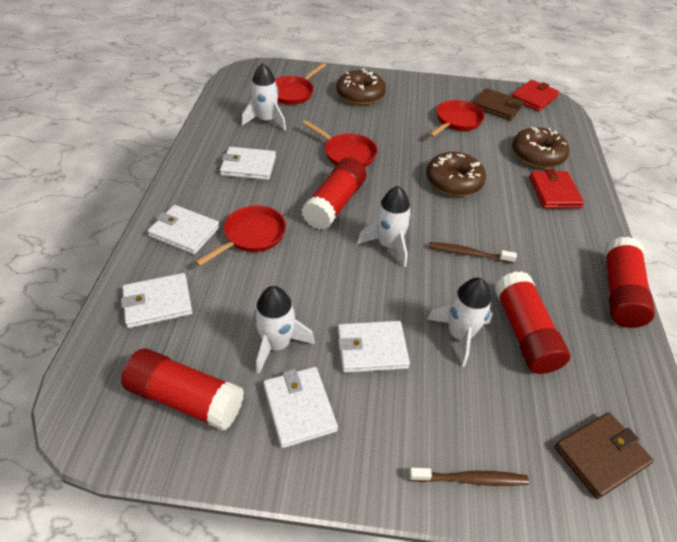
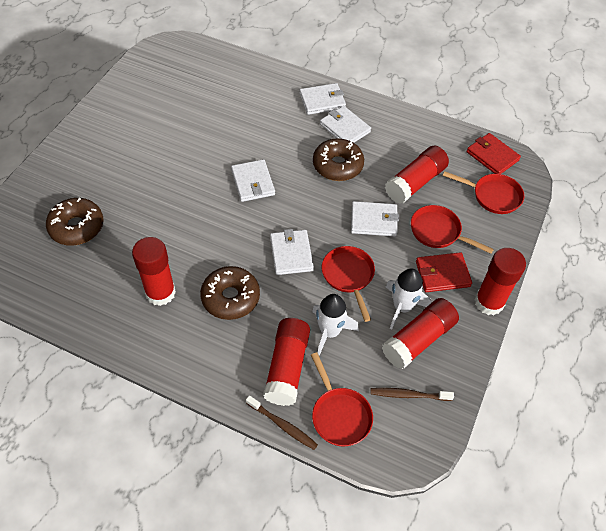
brown wallet: 2 -> 0
red glue stick: 4 -> 5
white rocket: 4 -> 2

